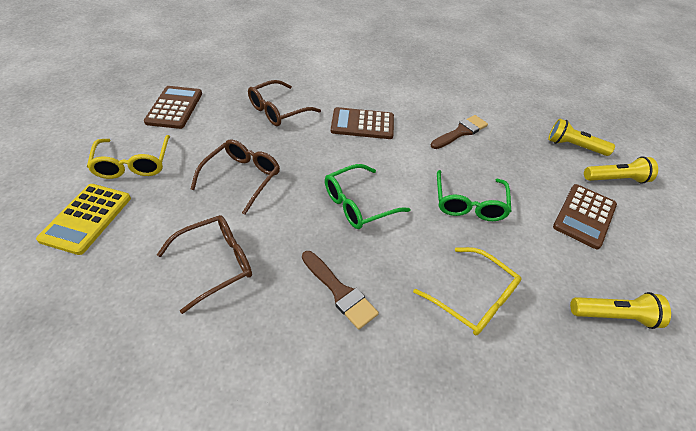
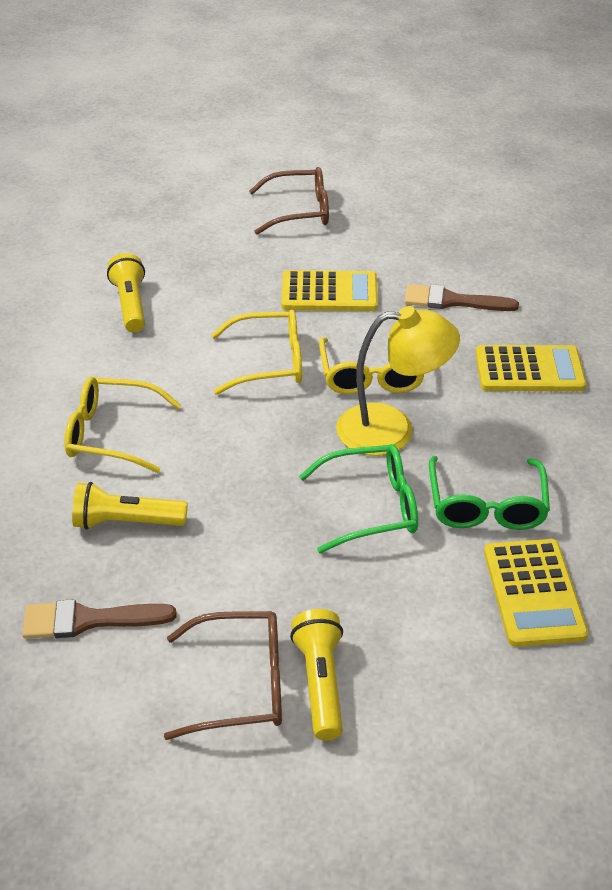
brown calculator: 3 -> 0
brown glasses: 3 -> 2
yellow calculator: 1 -> 3
yellow glasses: 2 -> 3
yellow lamp: 0 -> 1

